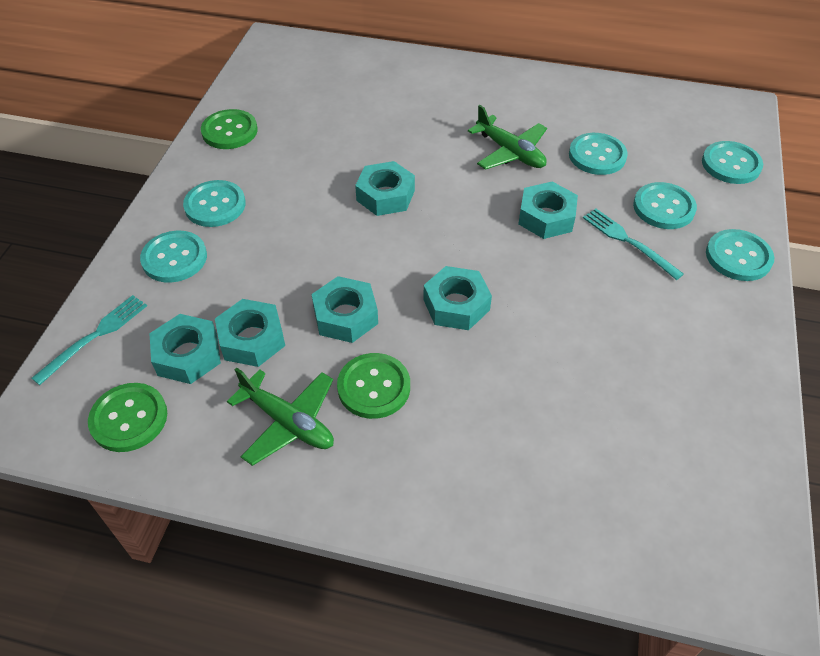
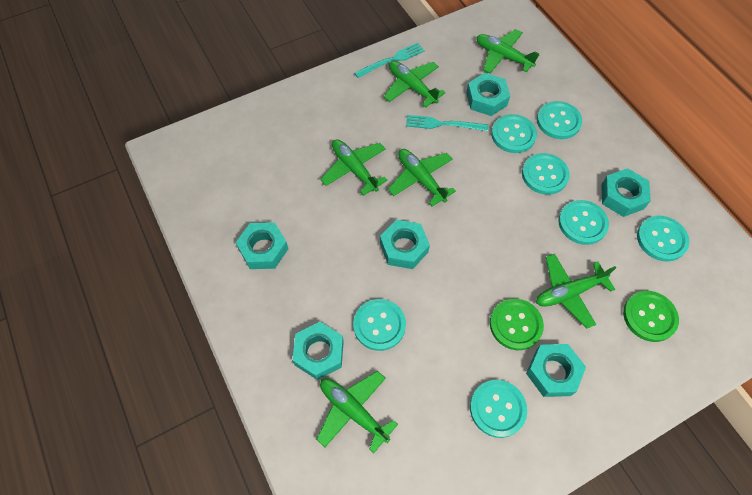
green button: 3 -> 2
green plane: 2 -> 6
turquoise button: 6 -> 7

